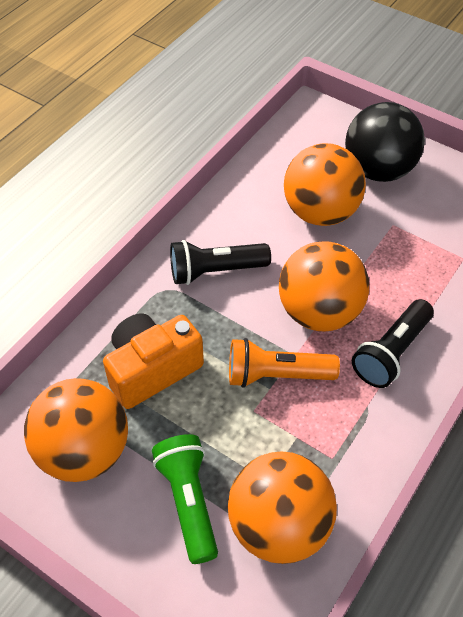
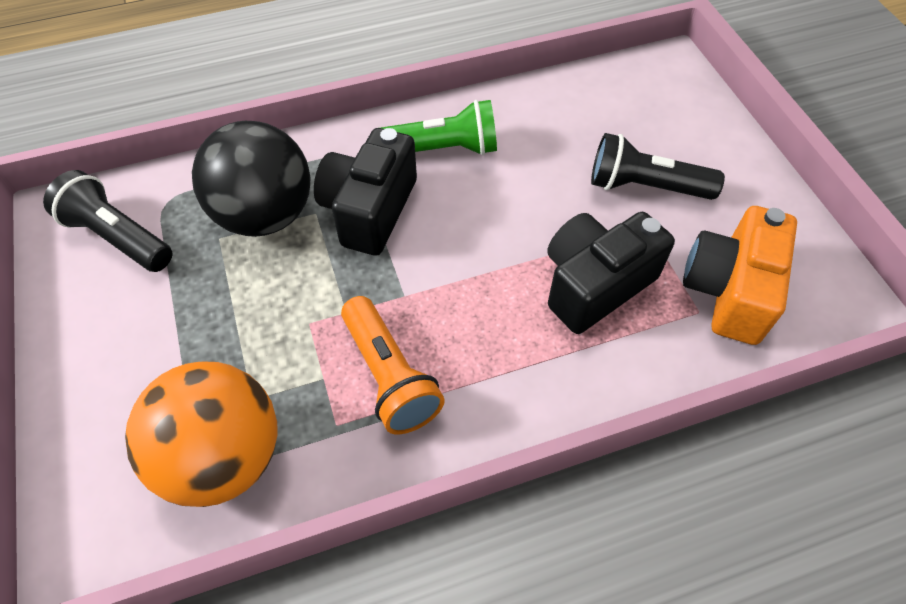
black camera: 0 -> 2
orange ball: 4 -> 1

